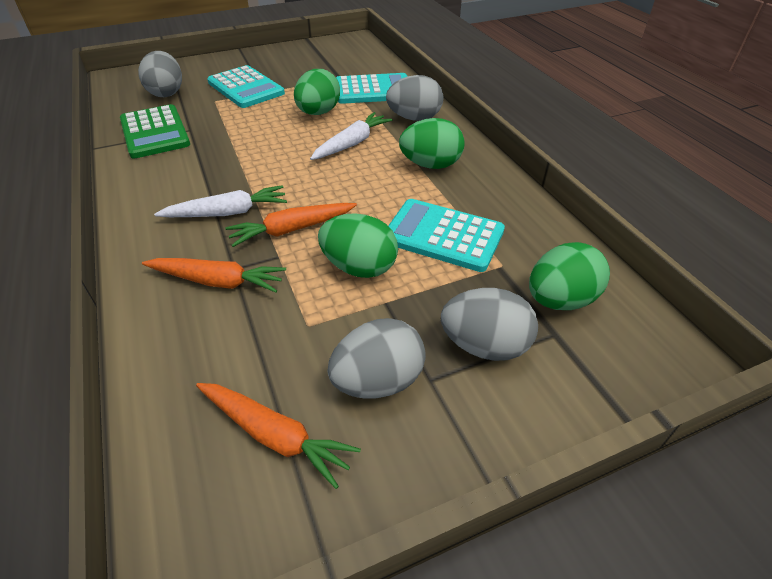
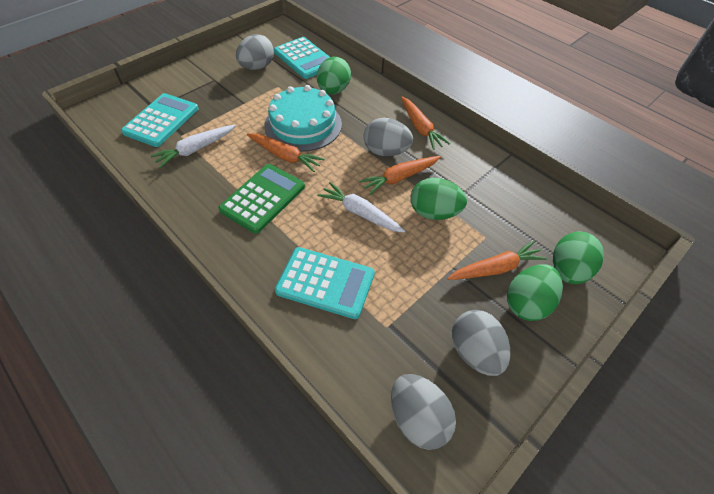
orange carrot: 3 -> 4
turquoise cake: 0 -> 1

